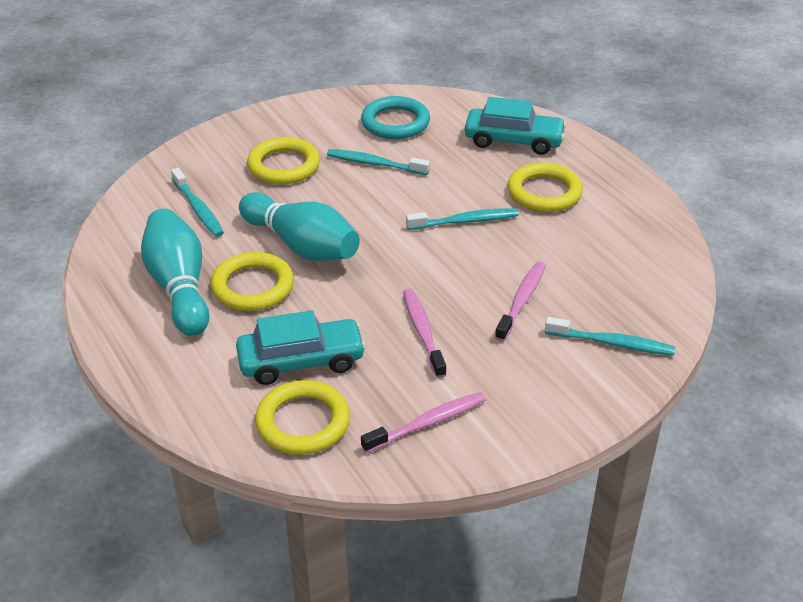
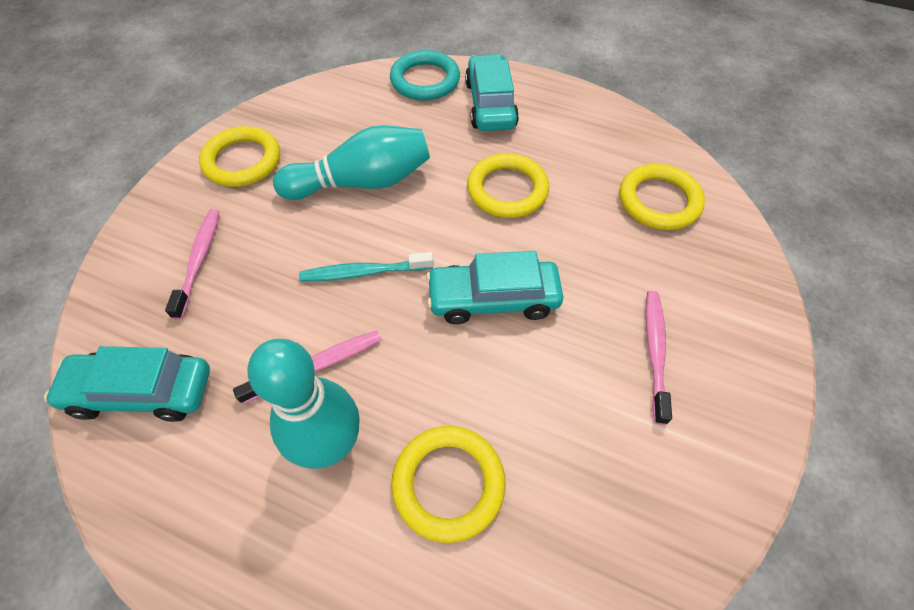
turquoise car: 2 -> 3
turquoise toothbrush: 4 -> 1

